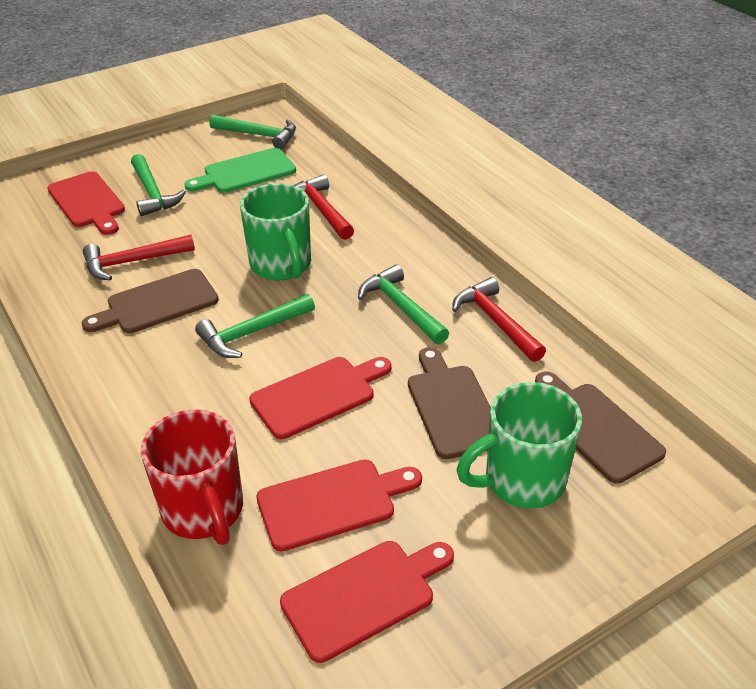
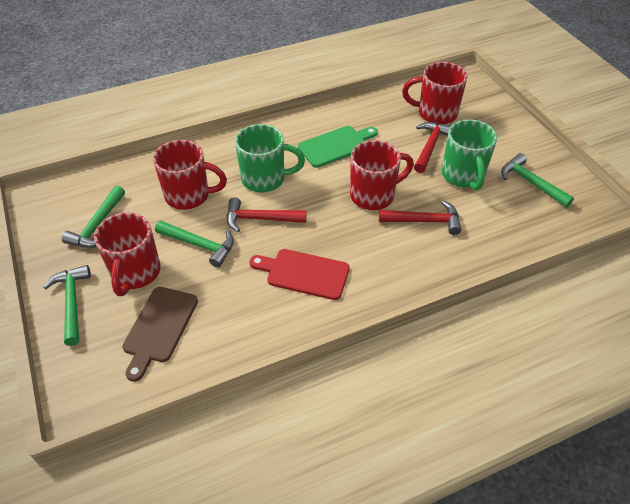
brown cutting board: 3 -> 1
red cutting board: 4 -> 1
red mug: 1 -> 4

